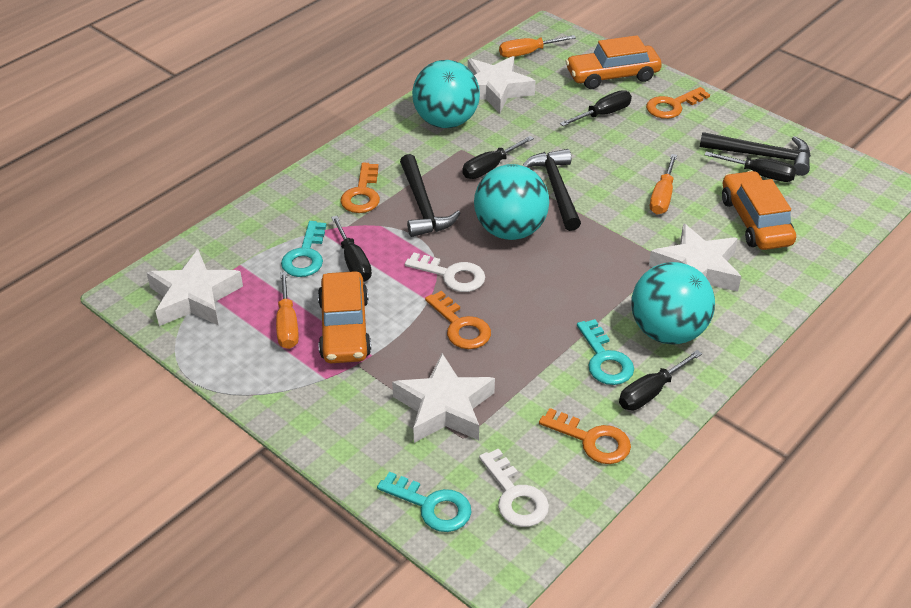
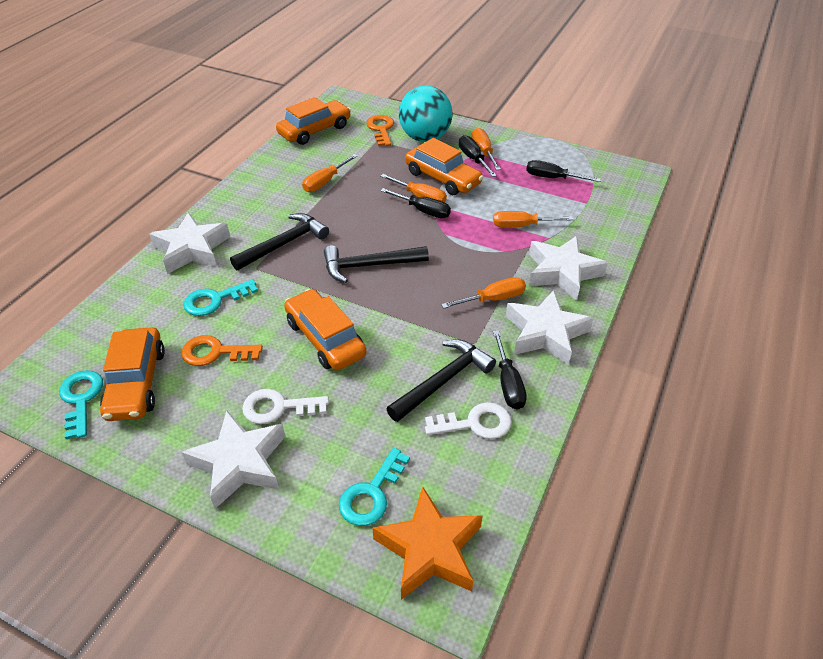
black screwdriver: 5 -> 4
orange car: 3 -> 4
orange key: 4 -> 2
orange screwdriver: 3 -> 5
orange star: 0 -> 1
turquoise ball: 3 -> 1

